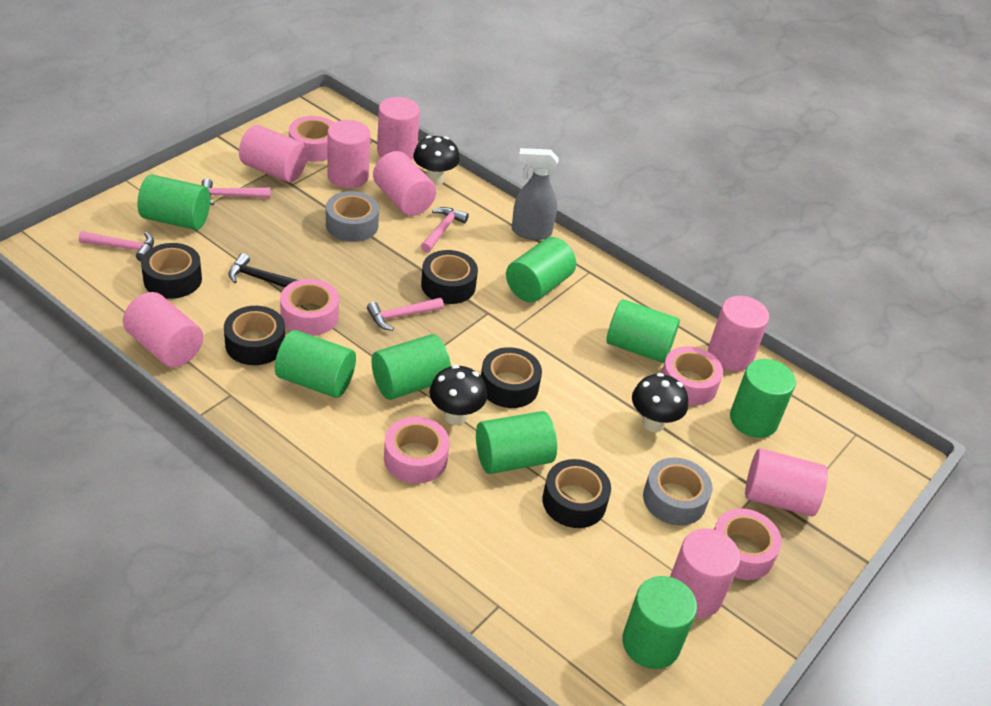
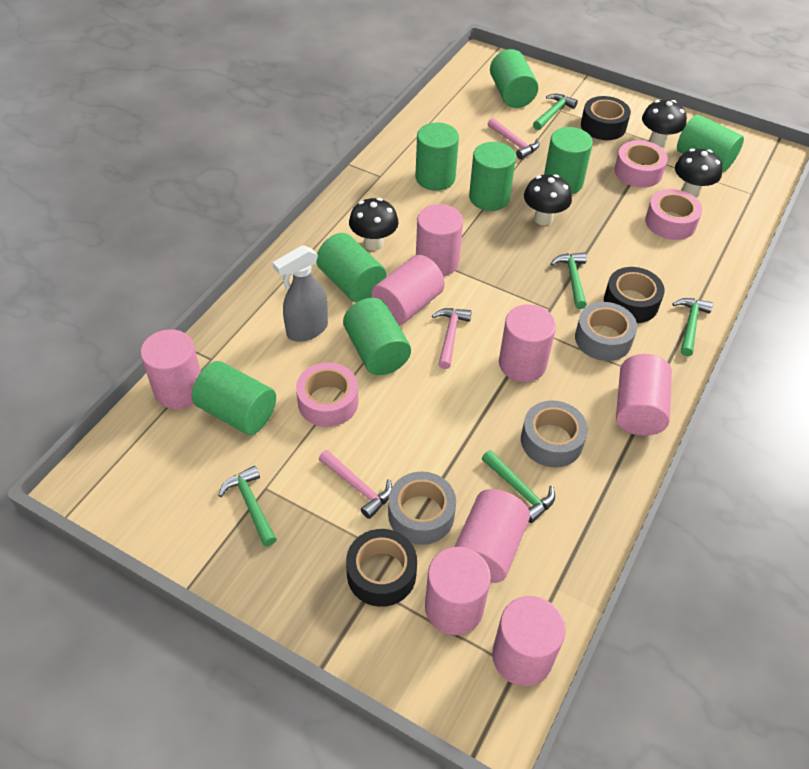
black hammer: 1 -> 0
black mushroom: 3 -> 4
black tape: 5 -> 3
green hammer: 0 -> 5
grey tape: 2 -> 3
pink hammer: 4 -> 3
pink tape: 5 -> 3

